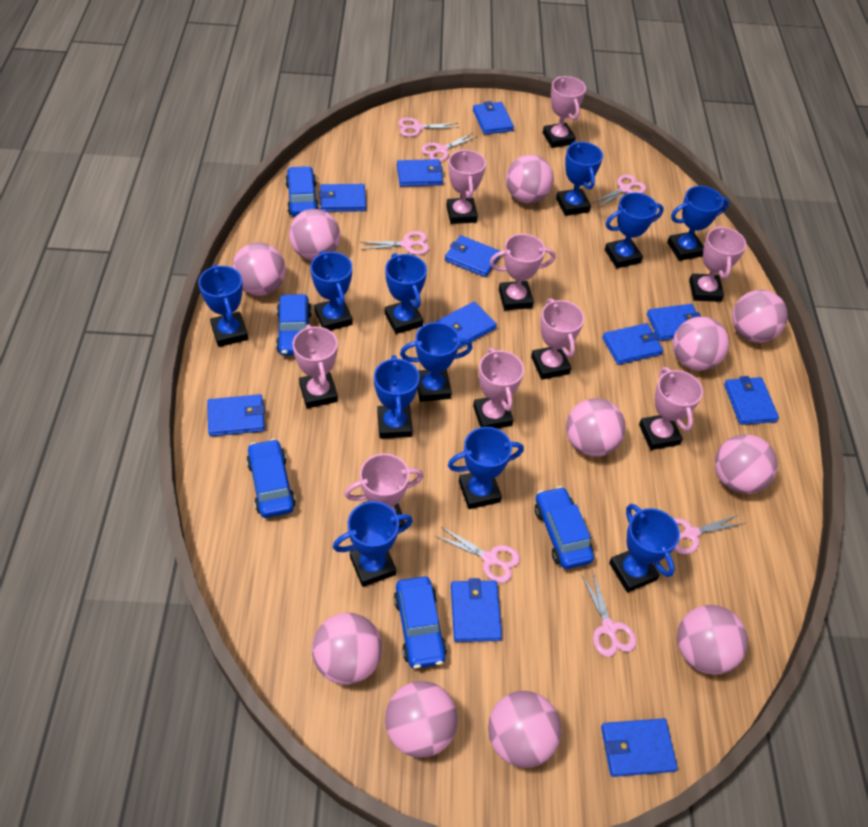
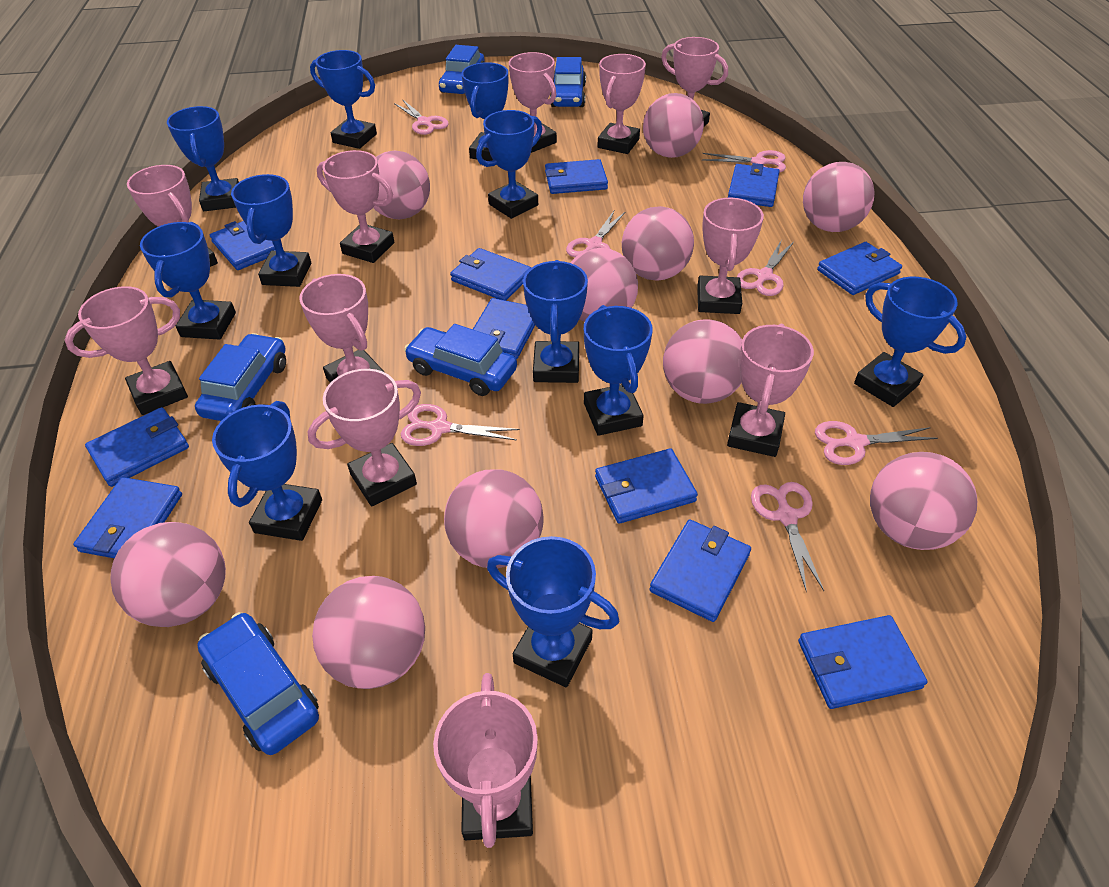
pink ball: 11 -> 10
pink trophy: 9 -> 11

